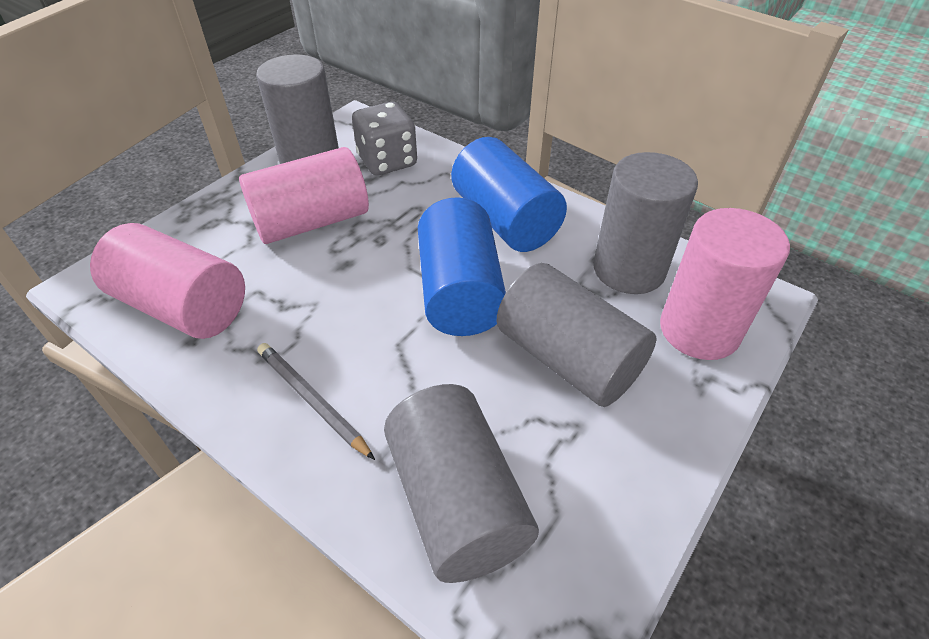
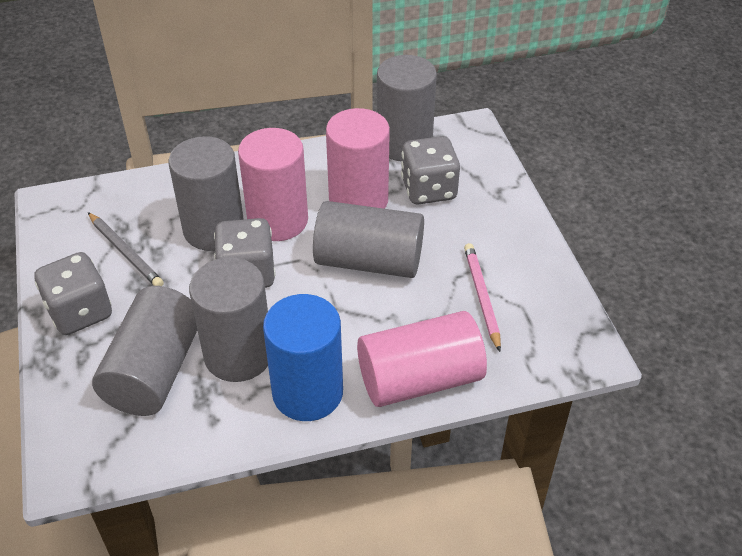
blue cylinder: 2 -> 1
grey cylinder: 4 -> 5
grey dice: 1 -> 3
pink pencil: 0 -> 1

